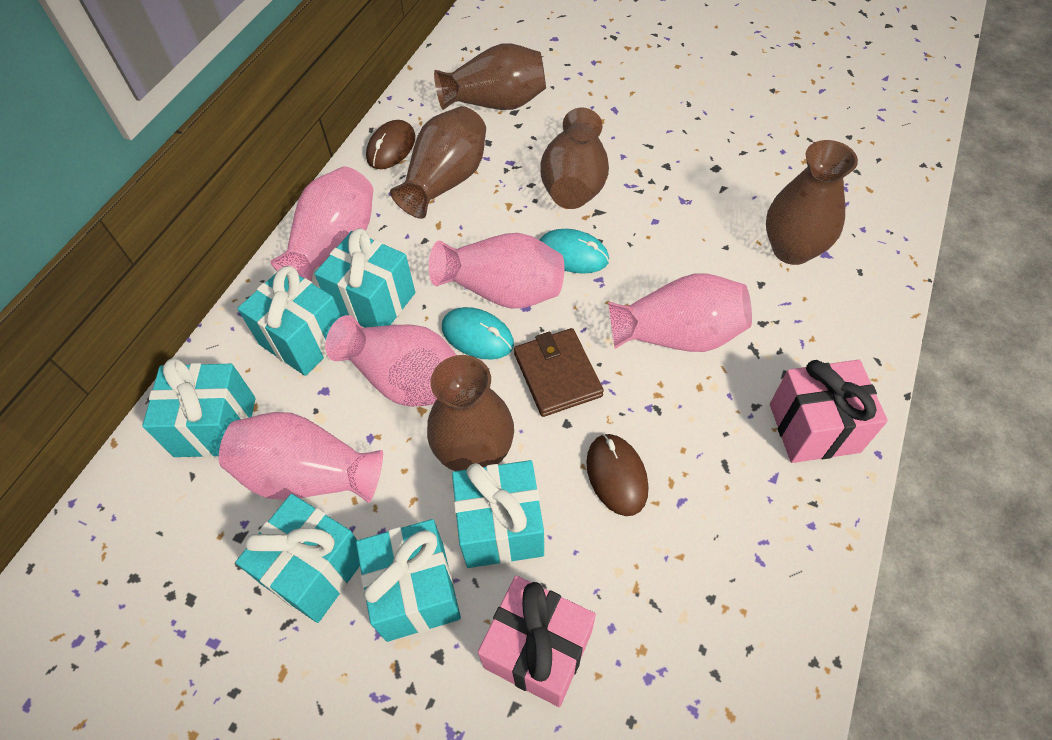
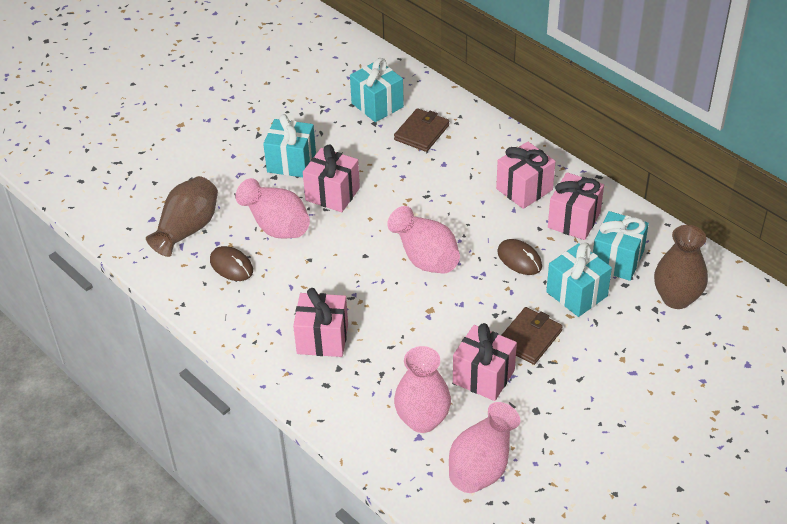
brown vase: 5 -> 2
brown wallet: 1 -> 2
pink gift: 2 -> 5
pink vase: 5 -> 4
turquoise gift: 6 -> 4
turquoise mouse: 2 -> 0

